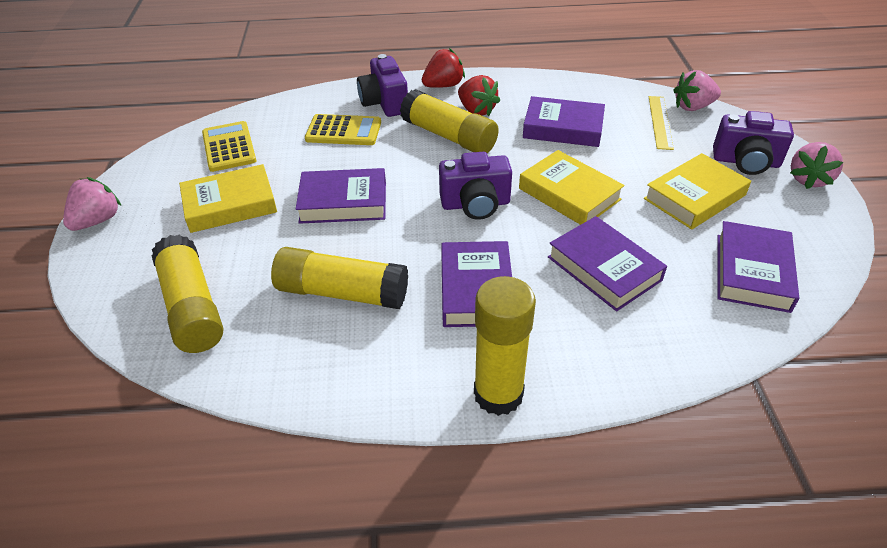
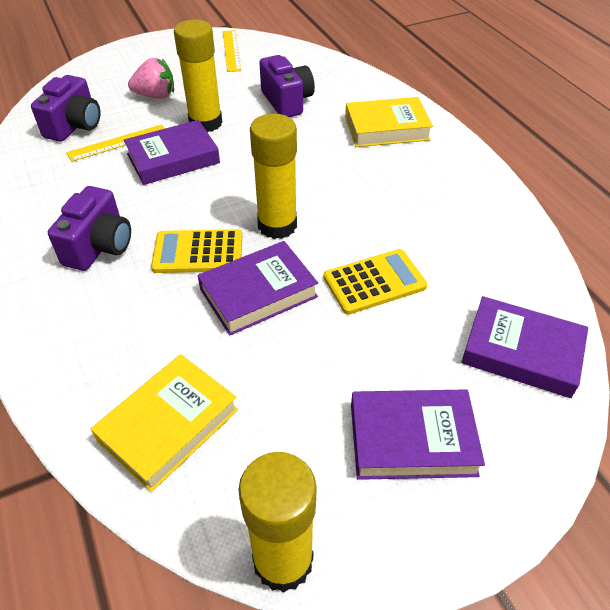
pink strawberry: 3 -> 1
purple book: 5 -> 4
red strawberry: 2 -> 0
yellow book: 3 -> 2
yellow glue stick: 4 -> 3
yellow ruler: 1 -> 2

